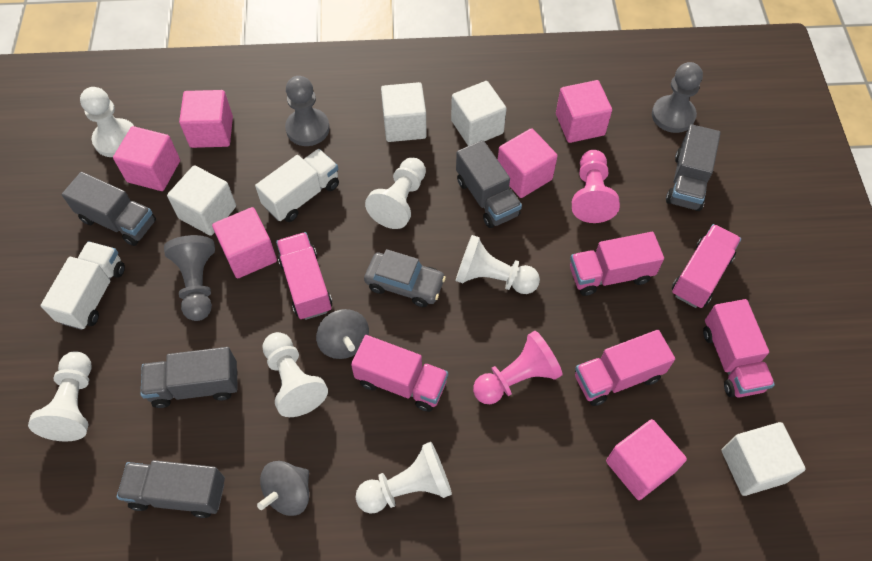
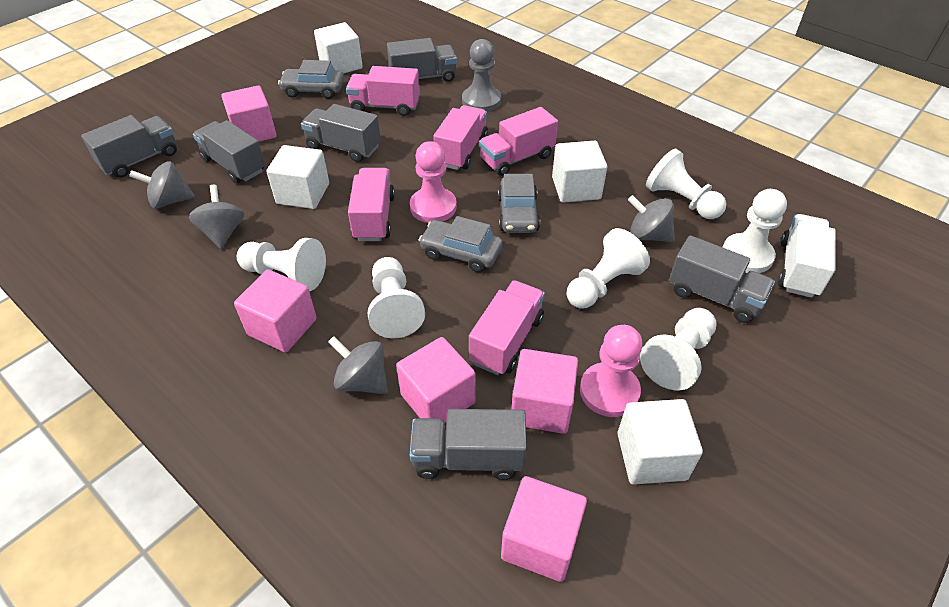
grey car: 1 -> 3
grey pawn: 3 -> 1
grey spinning top: 2 -> 4
grey truck: 5 -> 6
pink cube: 6 -> 5
pink truck: 6 -> 5
white truck: 2 -> 1

